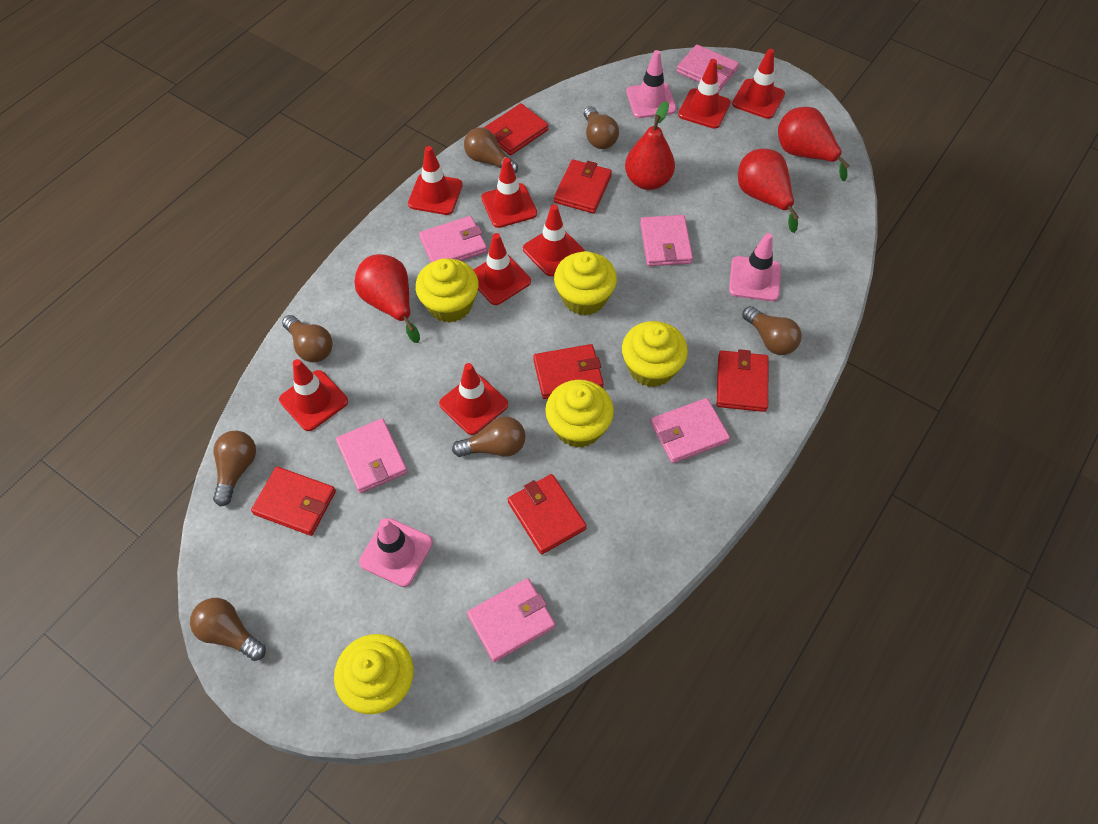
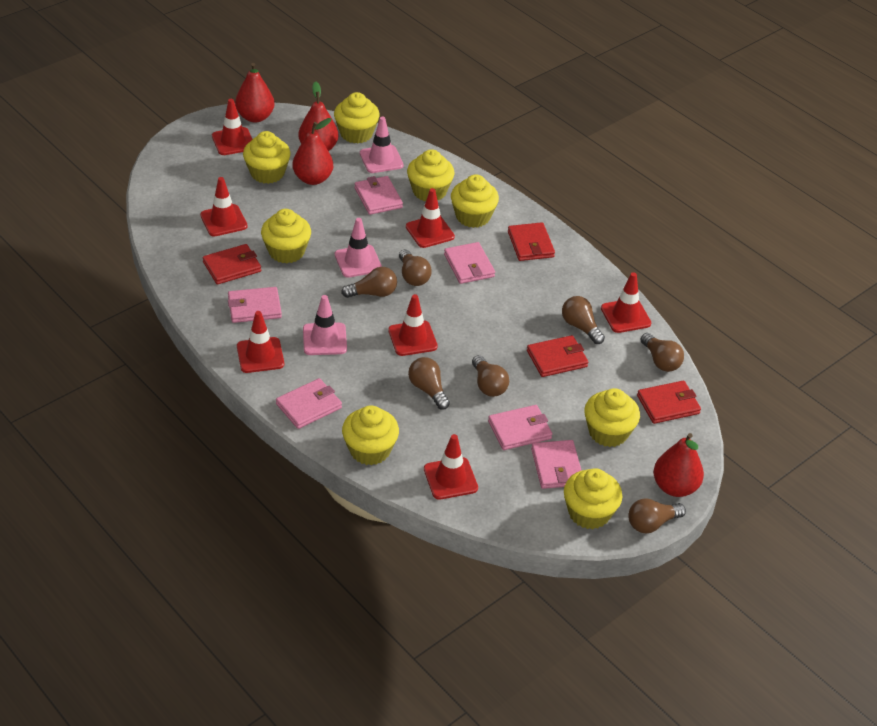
red traffic cone: 8 -> 7
red wallet: 6 -> 4
yellow cupcake: 5 -> 8

